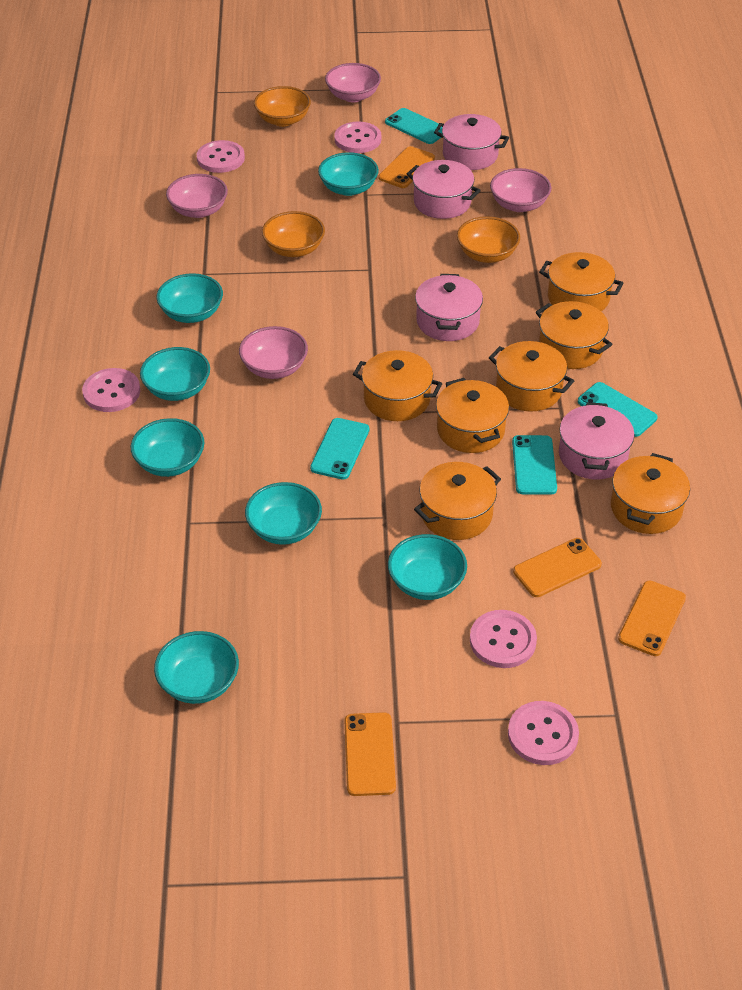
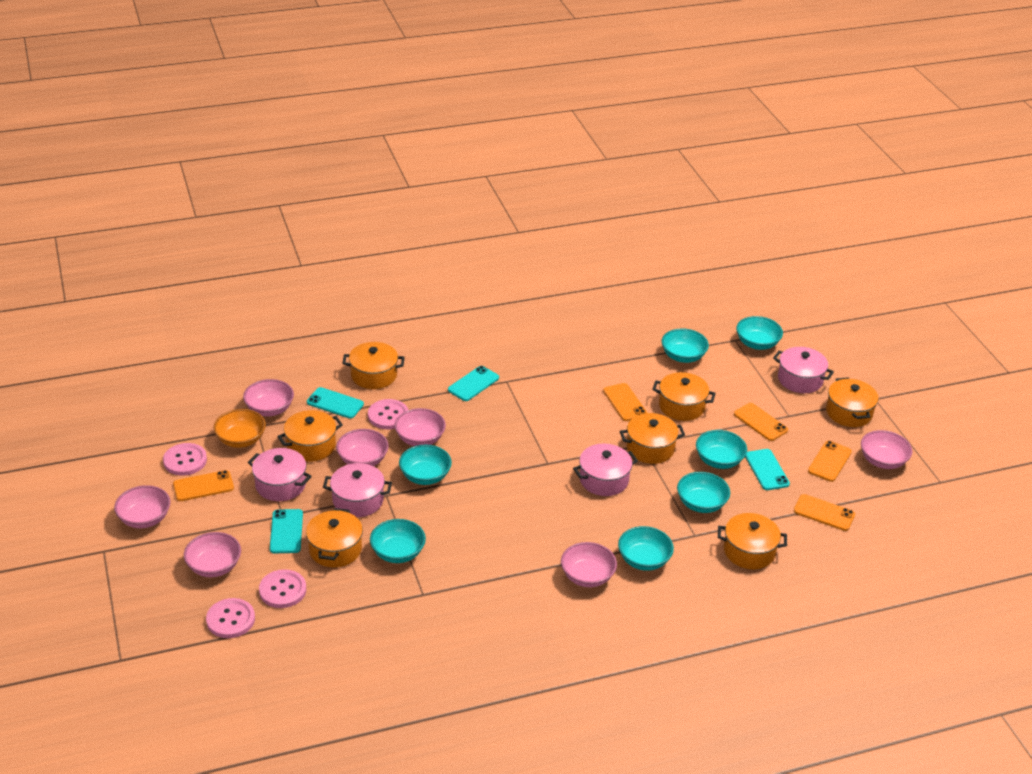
orange bowl: 3 -> 1
orange phone: 4 -> 5
pink bowl: 4 -> 7
pink button: 5 -> 4

